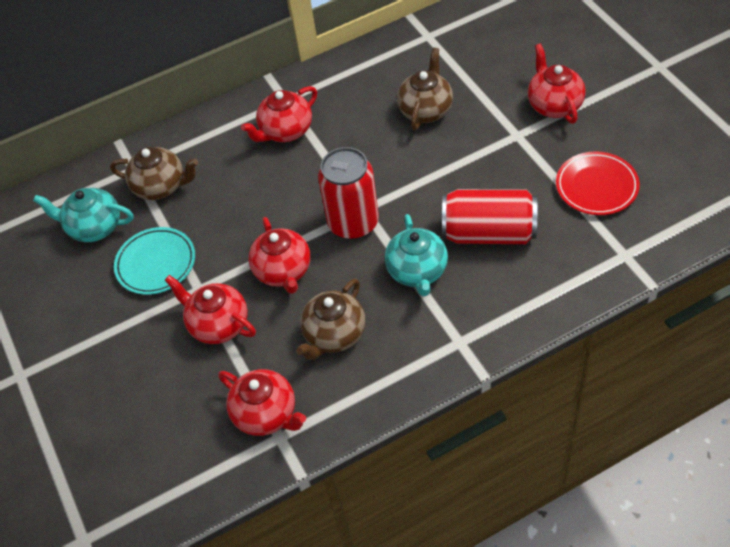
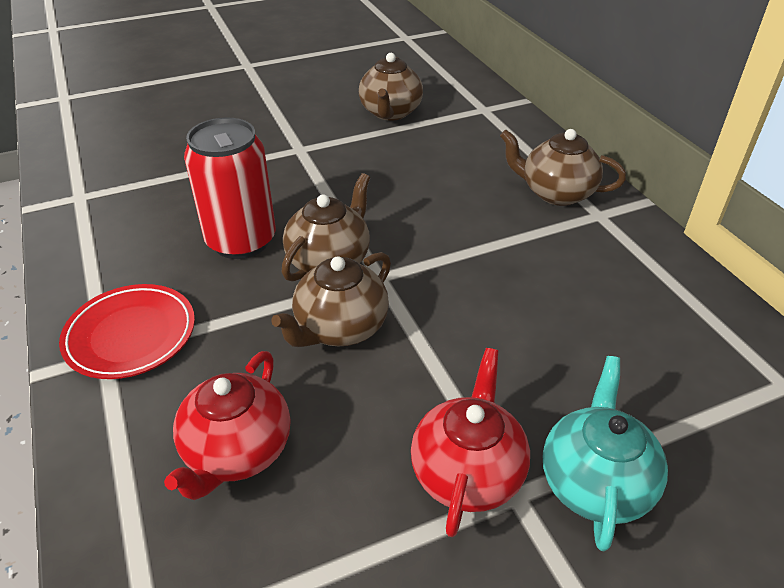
brown teapot: 3 -> 4
red can: 2 -> 1
red teapot: 5 -> 2
turquoise plate: 1 -> 0
turquoise teapot: 2 -> 1

